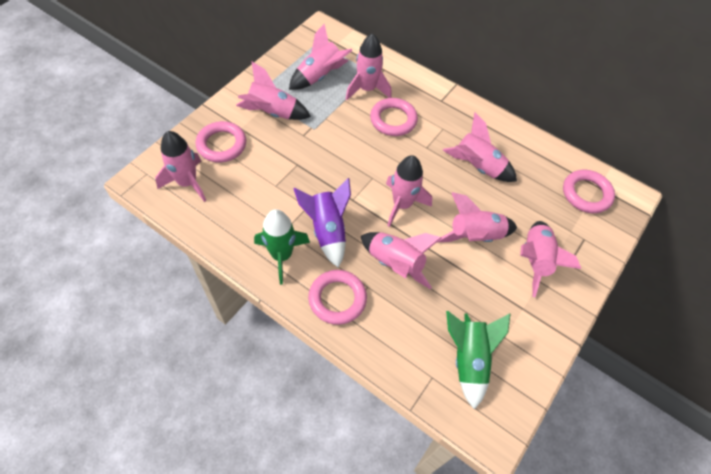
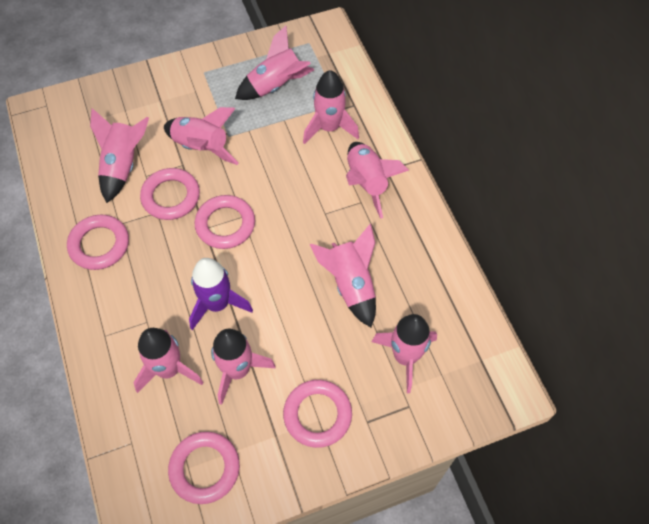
green rocket: 2 -> 0
pink ring: 4 -> 5

